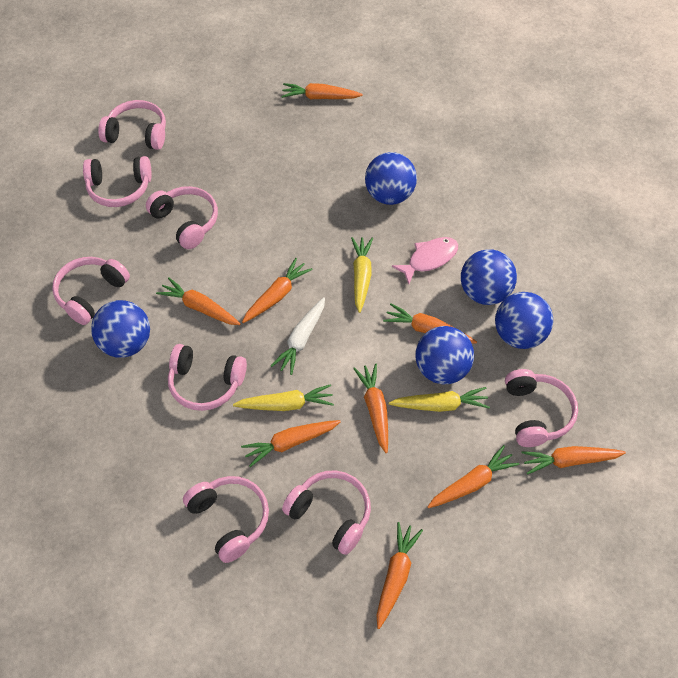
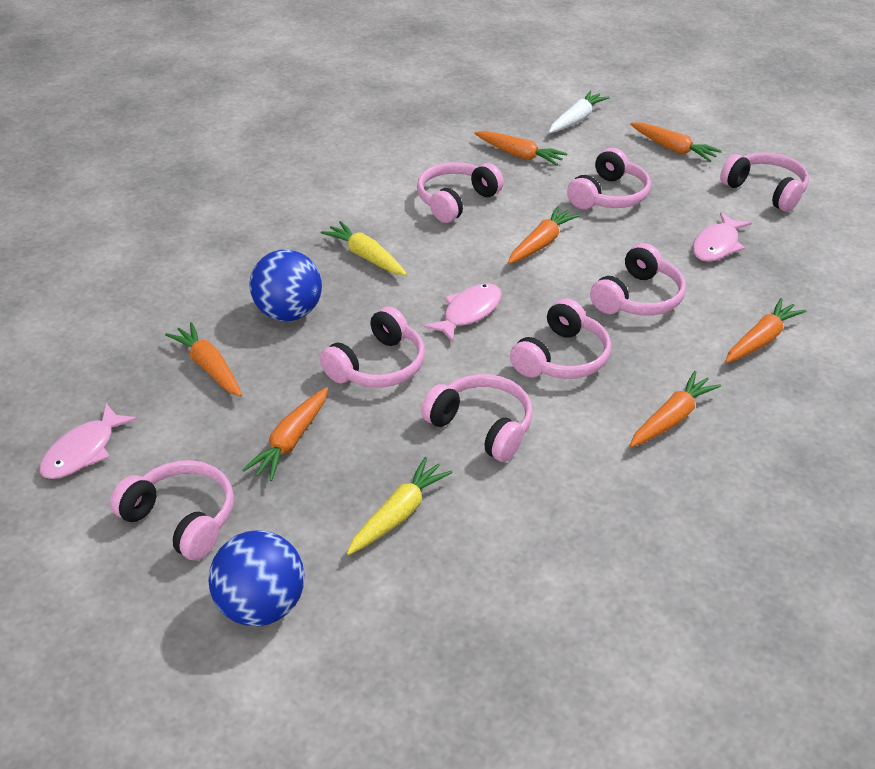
blue ball: 5 -> 2
orange carrot: 9 -> 7
pink fish: 1 -> 3
yellow carrot: 3 -> 2

